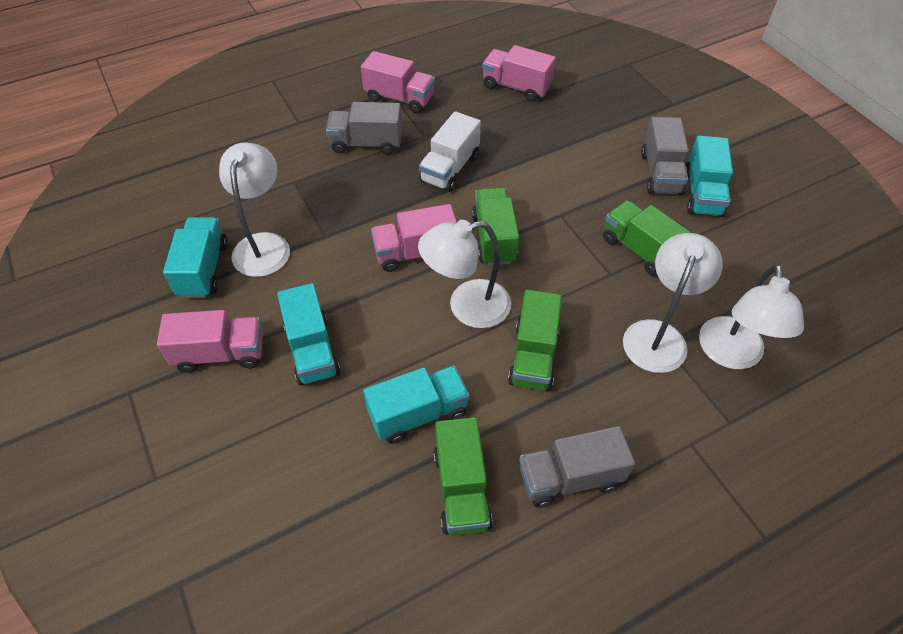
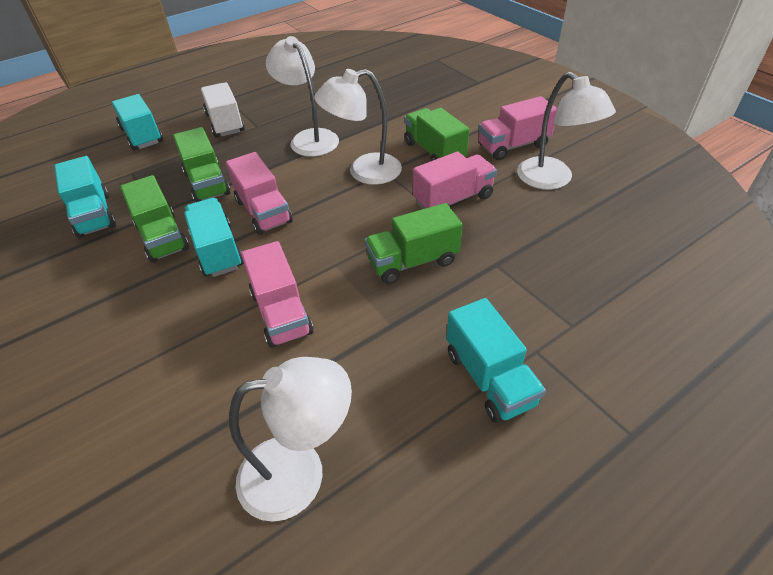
grey truck: 3 -> 0

